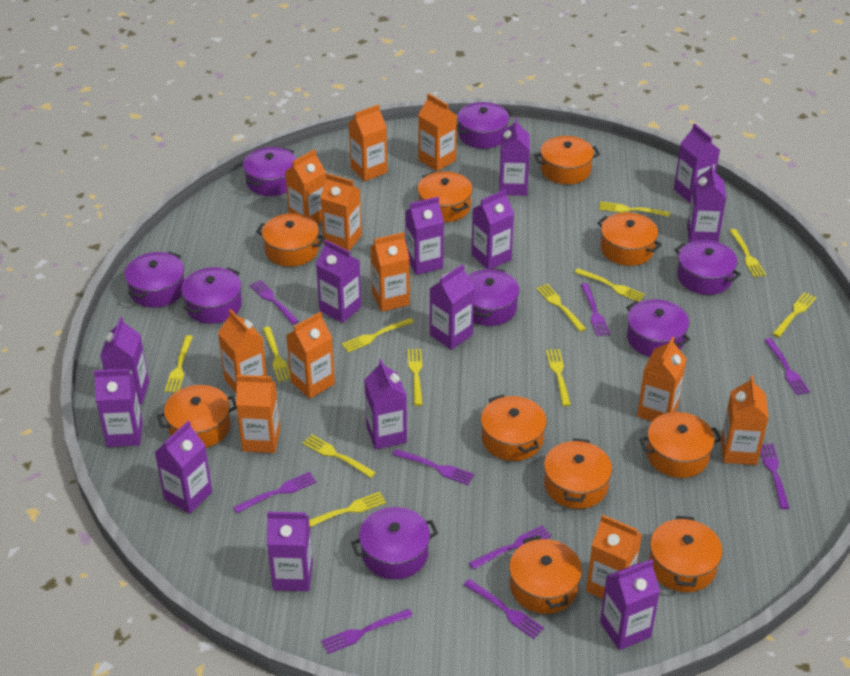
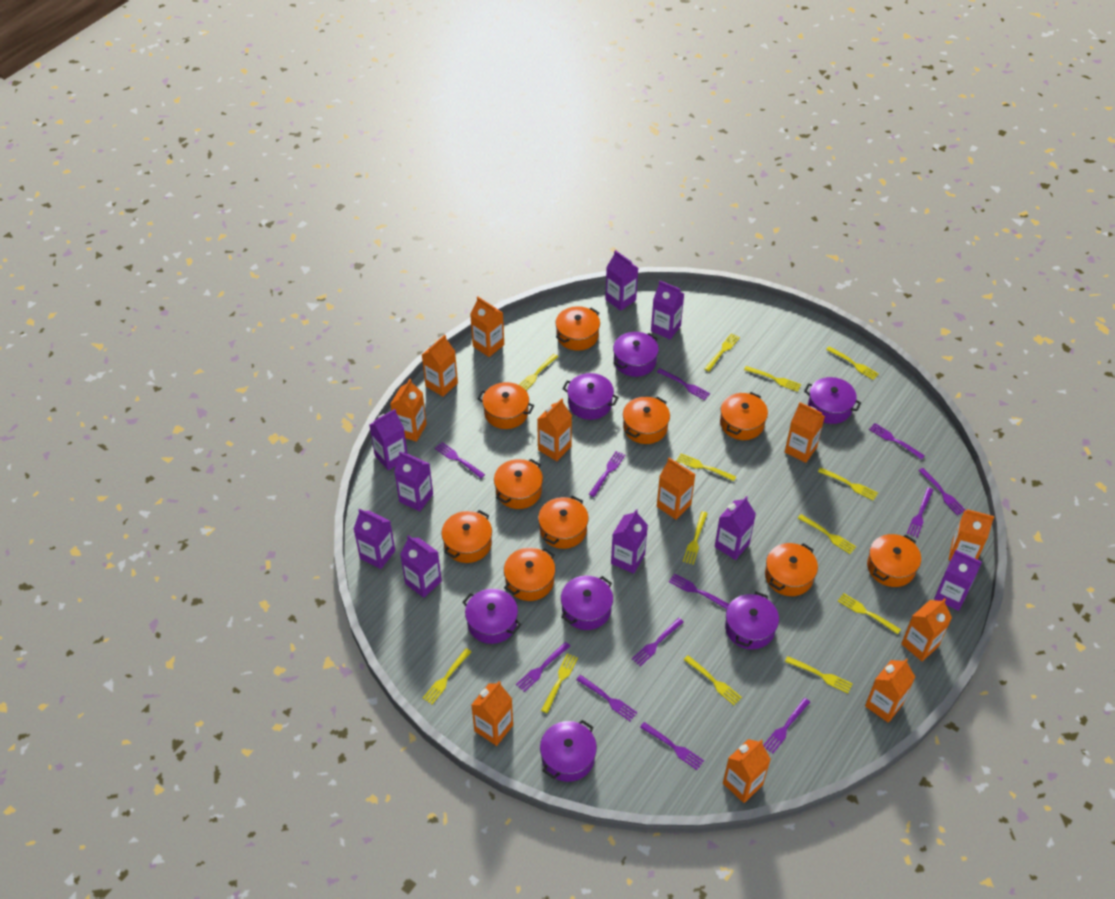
purple carton: 13 -> 9
purple fork: 9 -> 12
purple pot: 8 -> 7
yellow fork: 12 -> 13

